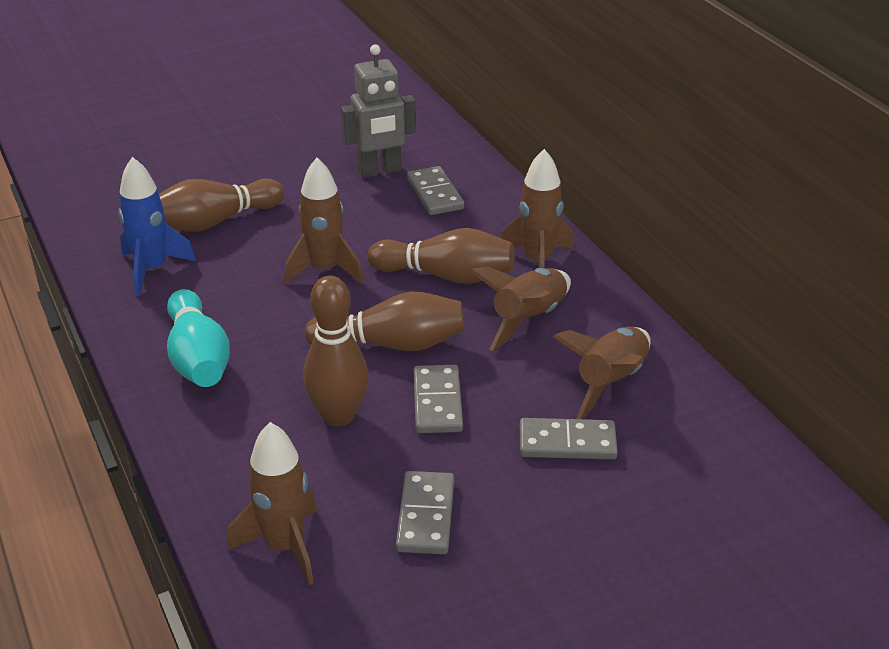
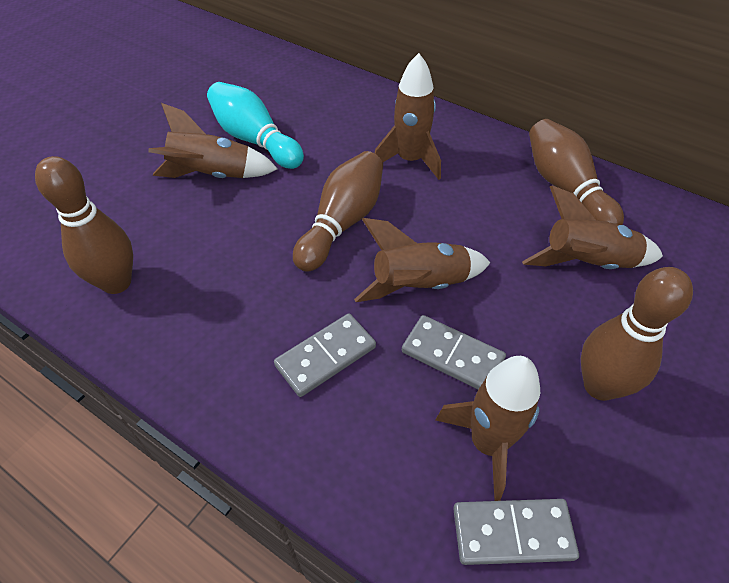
blue rocket: 1 -> 0
grey domino: 4 -> 3
grey robot: 1 -> 0

